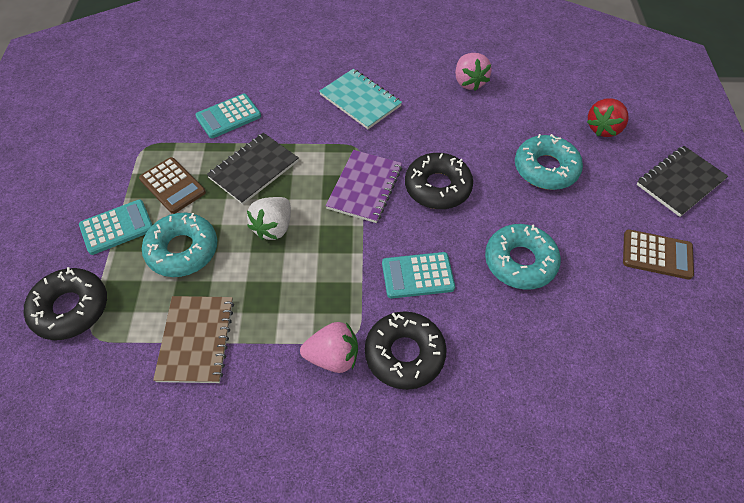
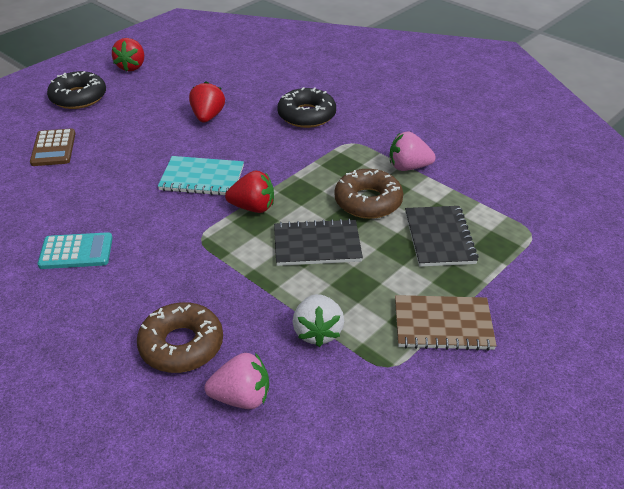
black donut: 3 -> 2
brown calculator: 2 -> 1
brown donut: 0 -> 2
purple notebook: 1 -> 0
red strawberry: 1 -> 3
turquoise calculator: 3 -> 1
turquoise donut: 3 -> 0

